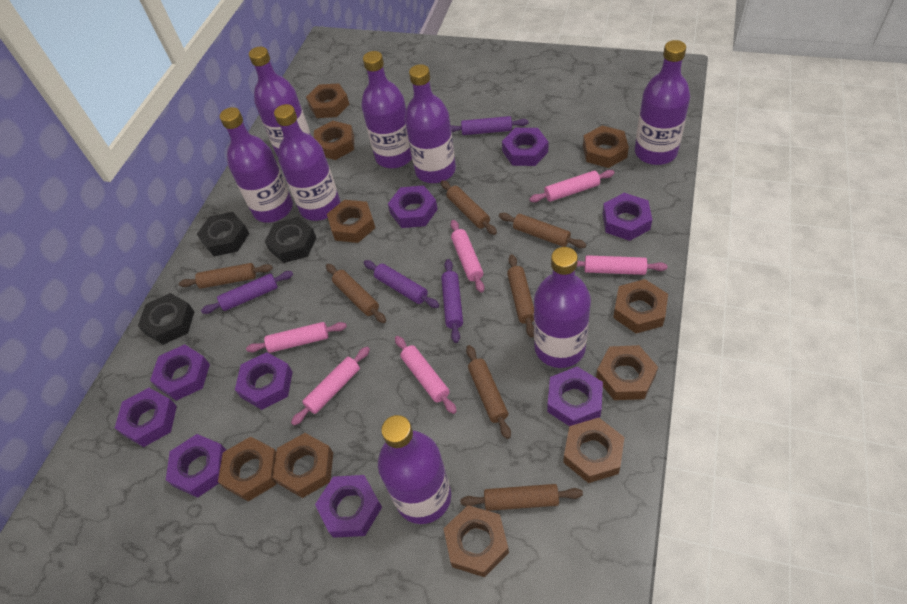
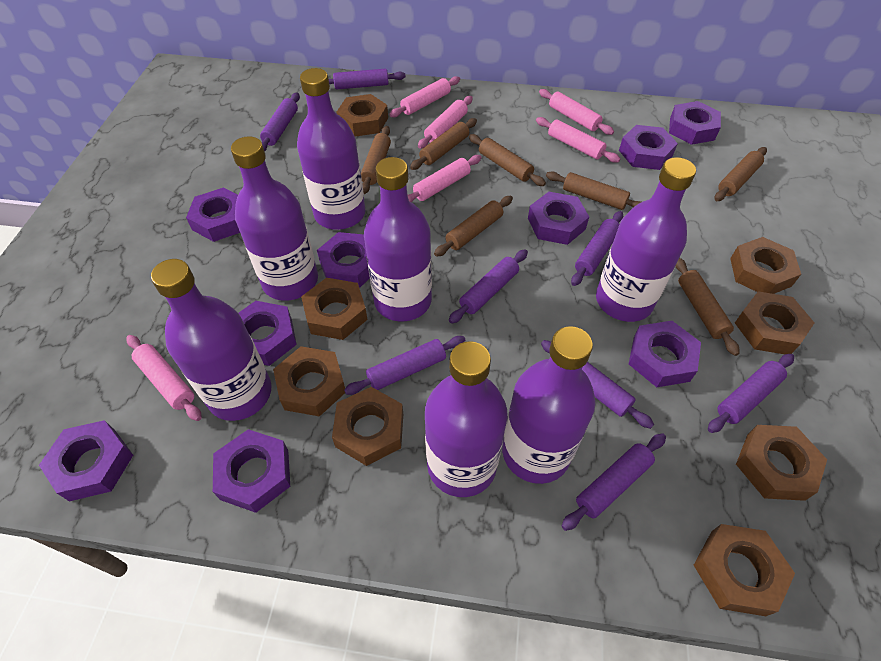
black nut: 3 -> 0
brown nut: 10 -> 8
purple bottle: 8 -> 7
purple rolling pin: 4 -> 8

